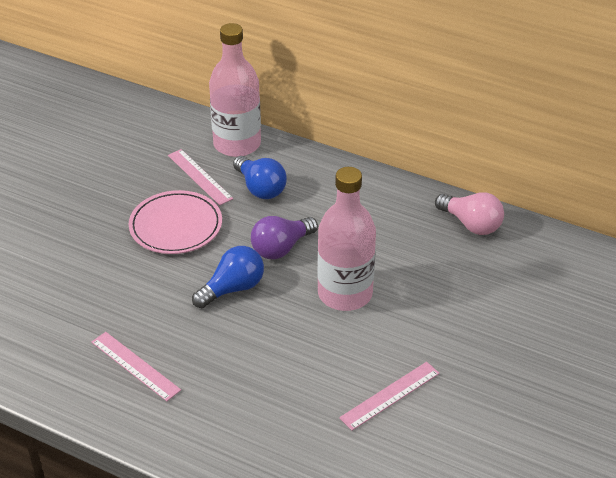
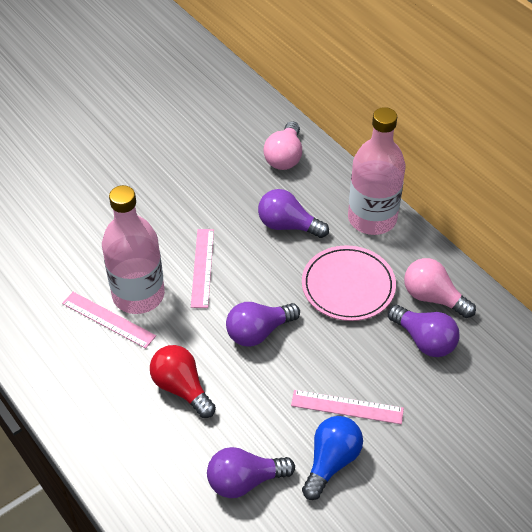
blue light bulb: 2 -> 1
pink light bulb: 1 -> 2
purple light bulb: 1 -> 4
red light bulb: 0 -> 1

